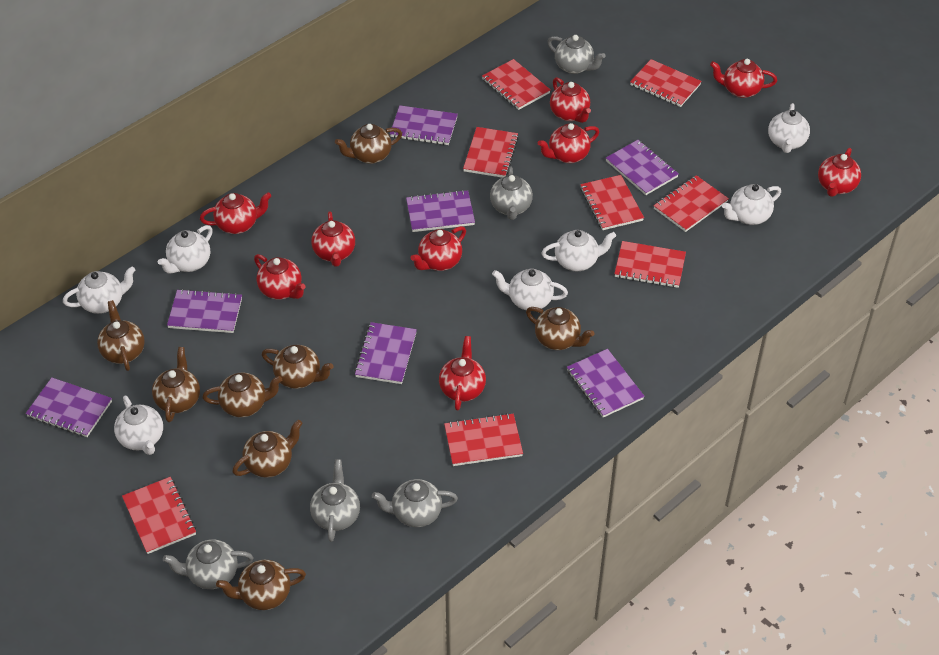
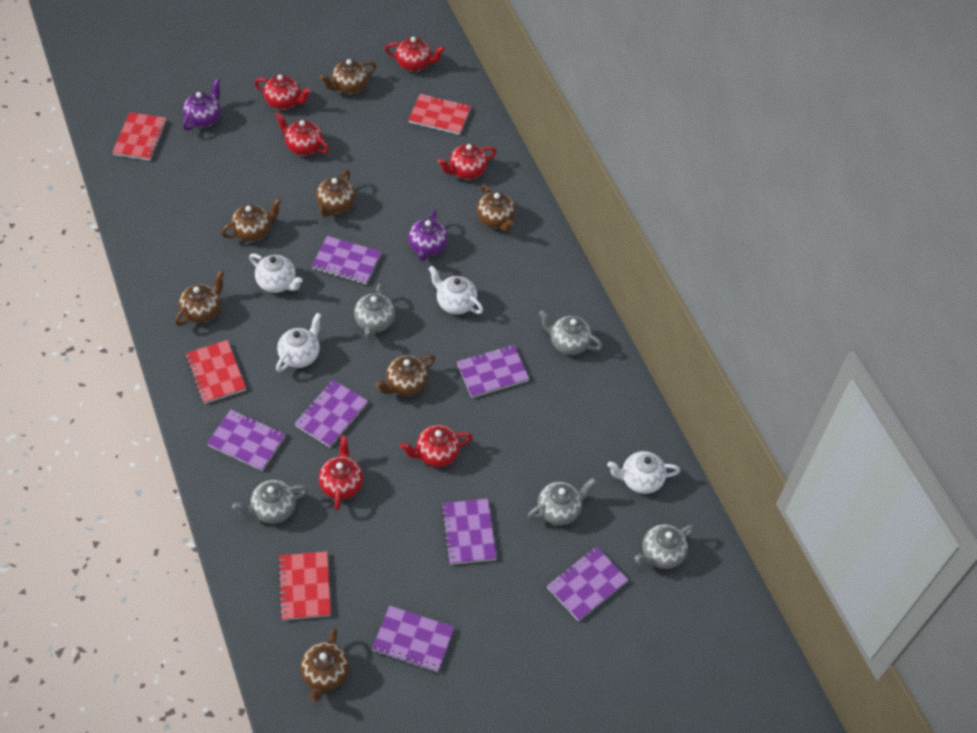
brown teapot: 8 -> 7
purple teapot: 0 -> 2
red notebook: 8 -> 4
red teapot: 9 -> 6
white teapot: 7 -> 4

